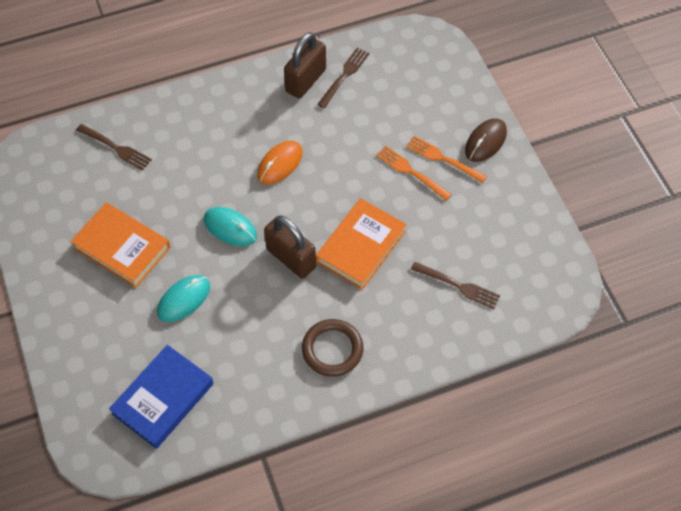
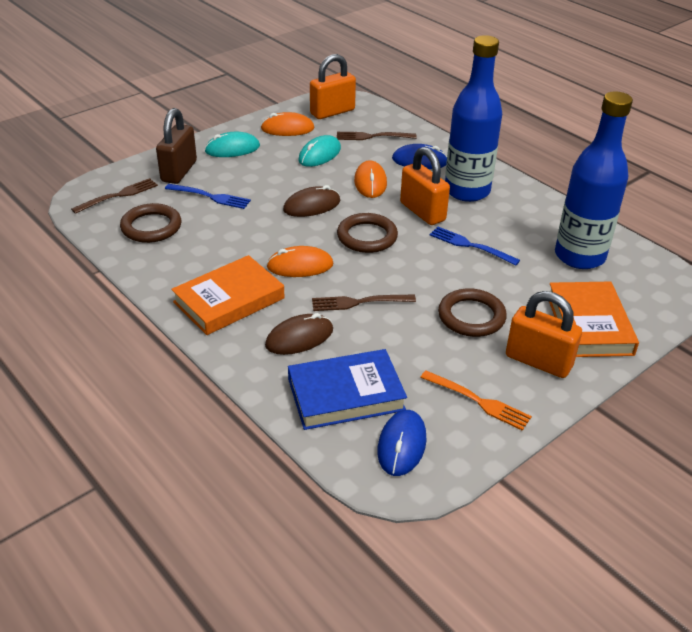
blue bottle: 0 -> 2
blue fork: 0 -> 2
blue mouse: 0 -> 2
brown mouse: 1 -> 2
brown padlock: 2 -> 1
brown ring: 1 -> 3
orange fork: 2 -> 1
orange mouse: 1 -> 3
orange padlock: 0 -> 3

